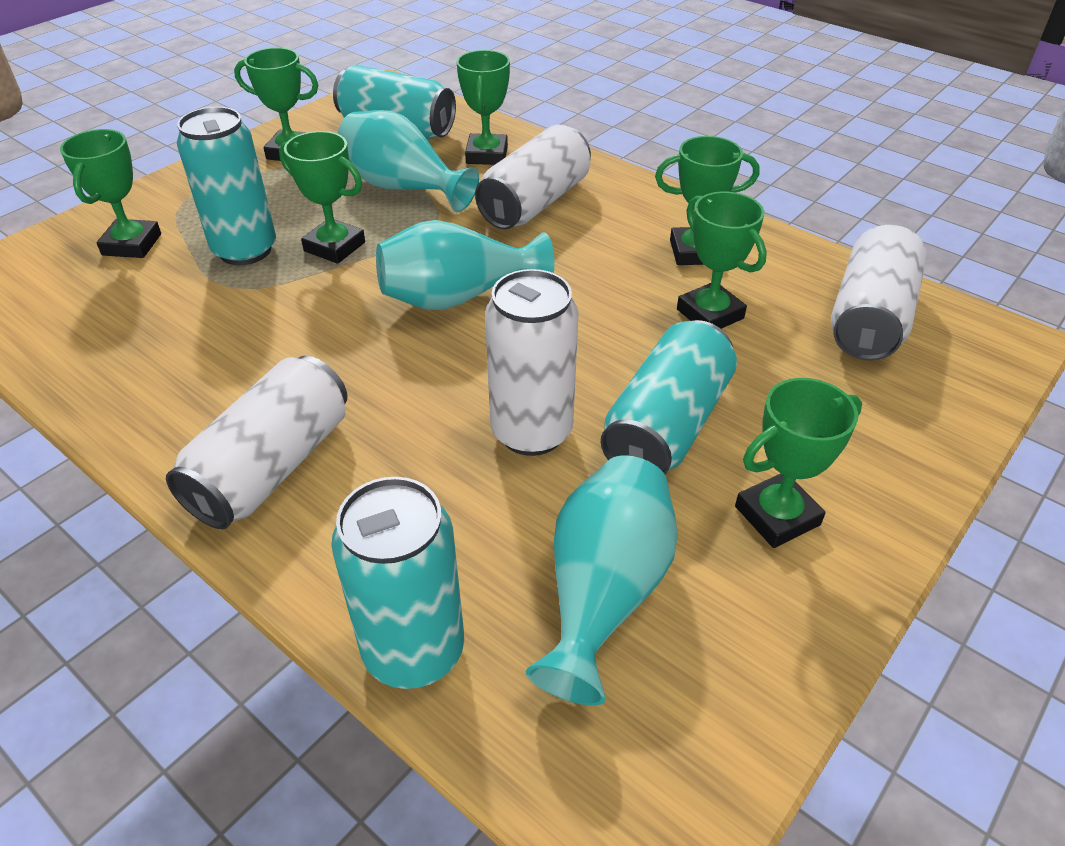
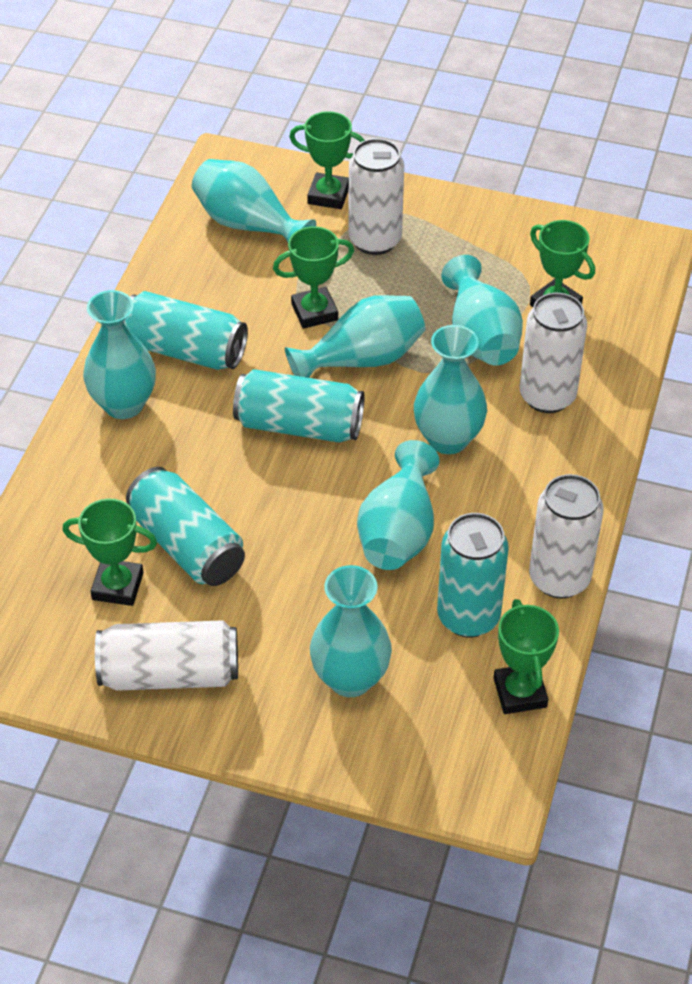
green trophy: 7 -> 5
turquoise vase: 3 -> 7

